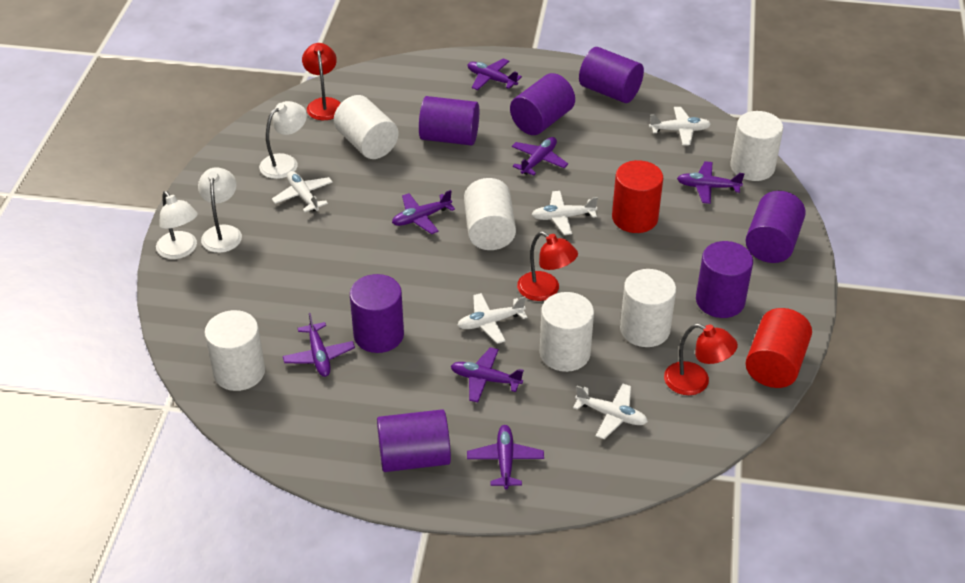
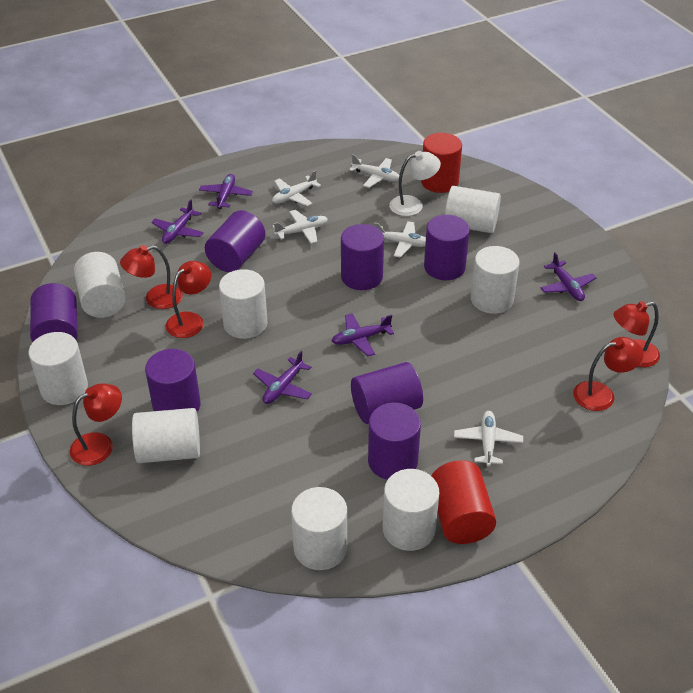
purple plane: 7 -> 5
red lamp: 3 -> 5
white cylinder: 6 -> 8
white lamp: 3 -> 1

